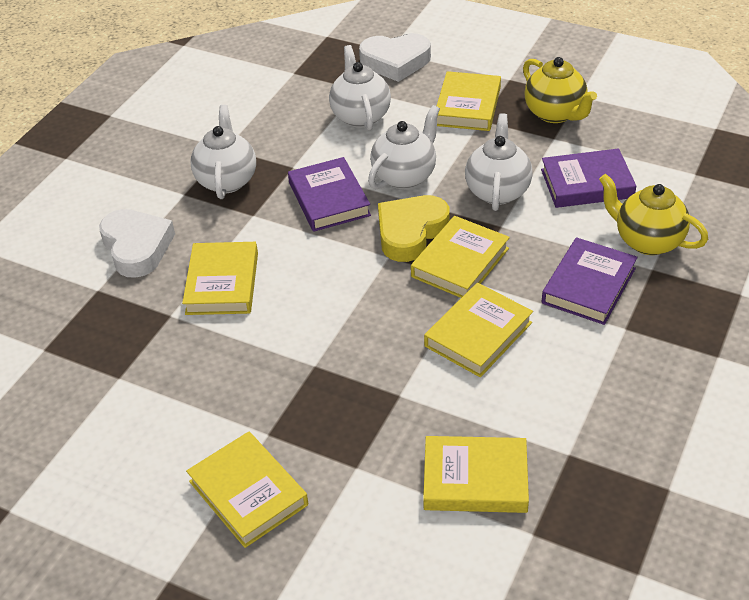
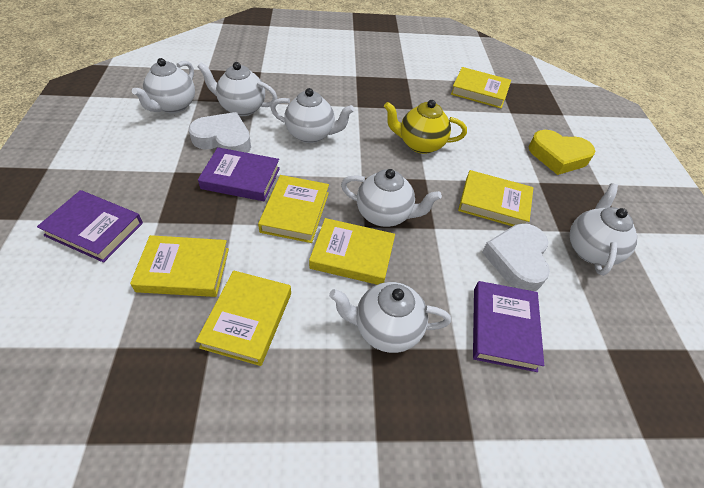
white teapot: 4 -> 6
yellow teapot: 2 -> 1

